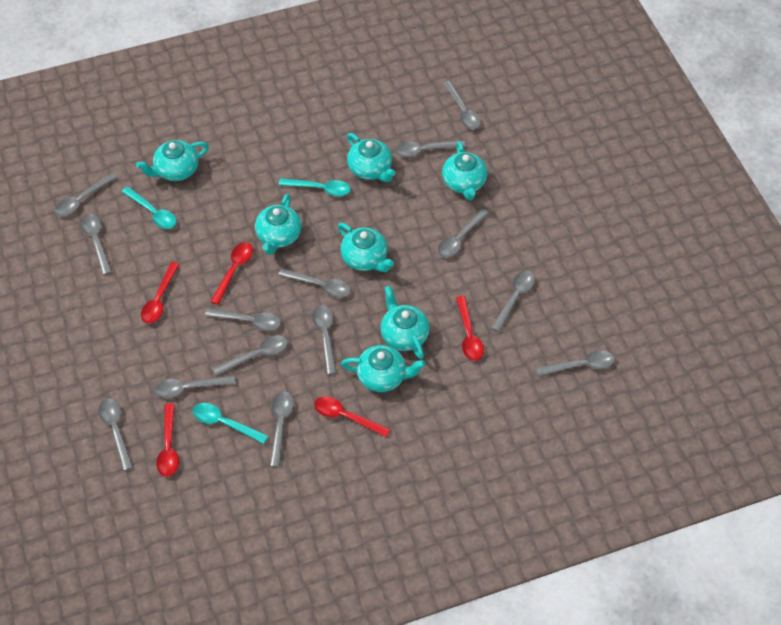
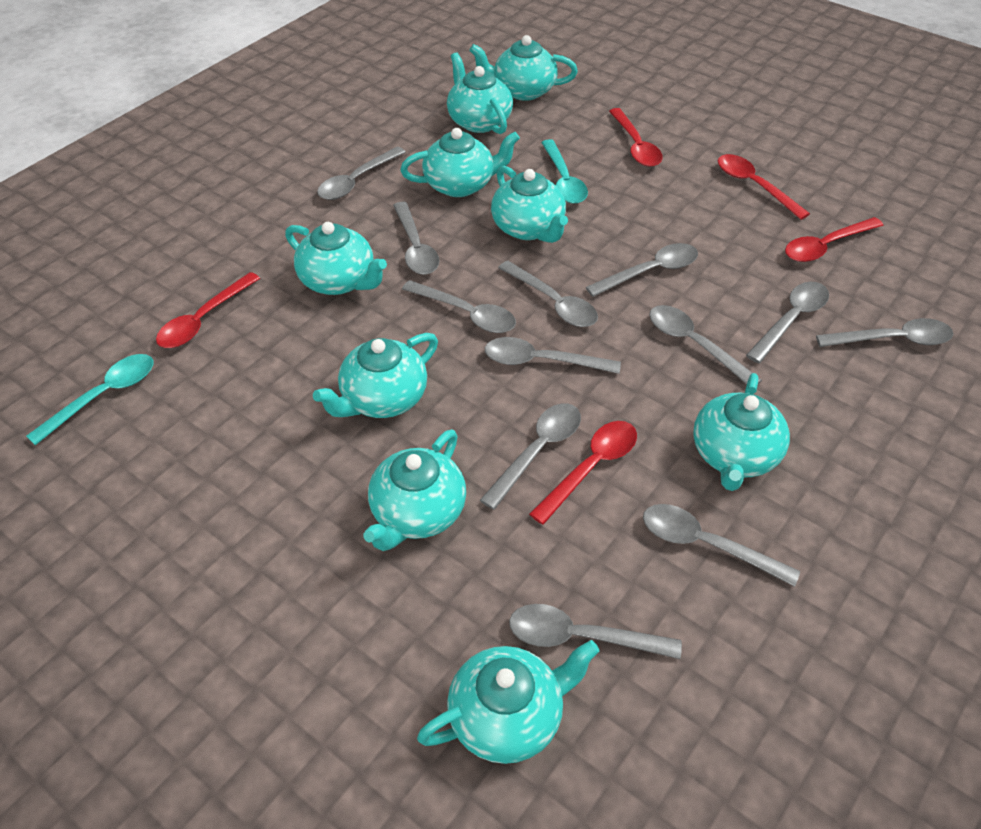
grey spoon: 14 -> 12
turquoise spoon: 3 -> 2
turquoise teapot: 7 -> 9

